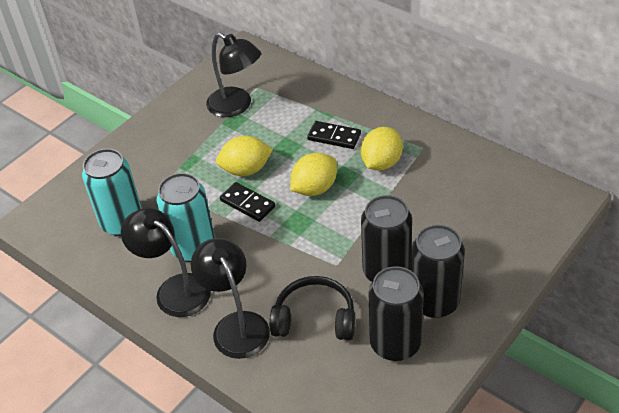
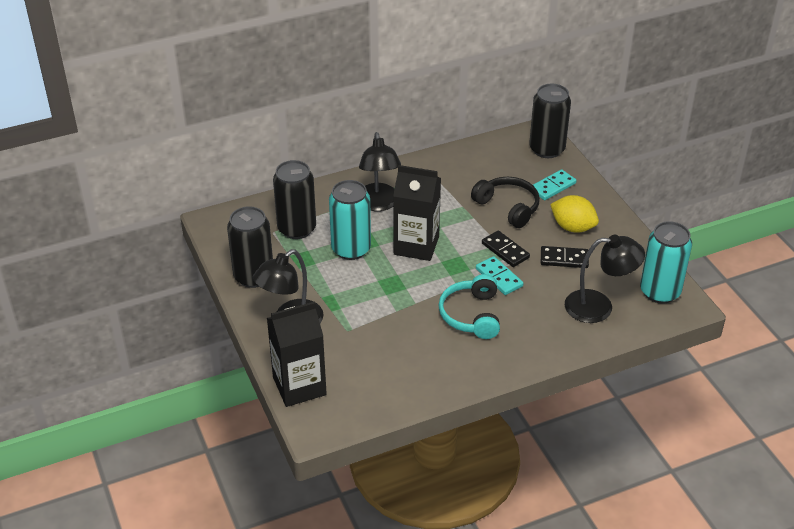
black carton: 0 -> 2
turquoise domino: 0 -> 2
turquoise headphones: 0 -> 1
yellow lemon: 3 -> 1

